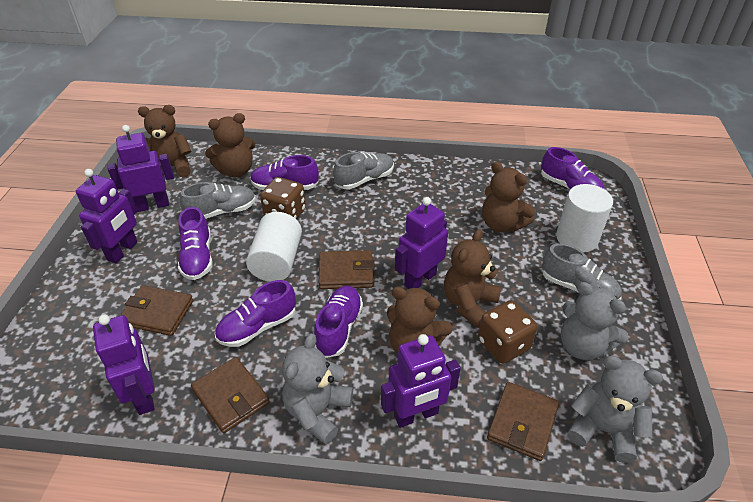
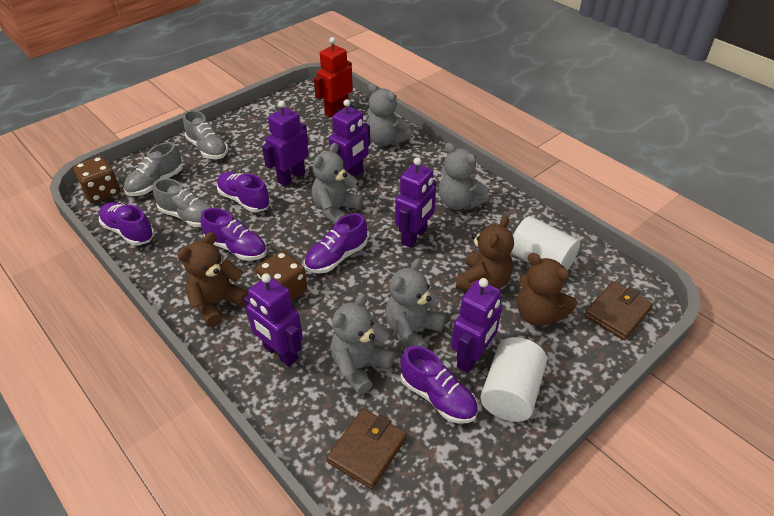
brown teddy bear: 5 -> 3
brown wallet: 4 -> 2
grey teddy bear: 3 -> 5
red robot: 0 -> 1

